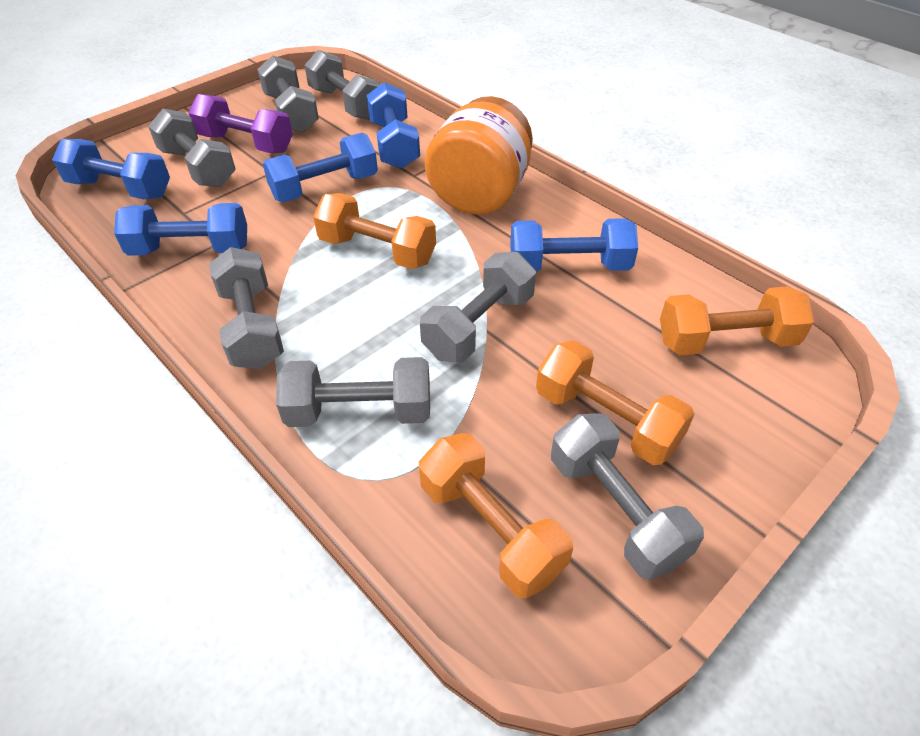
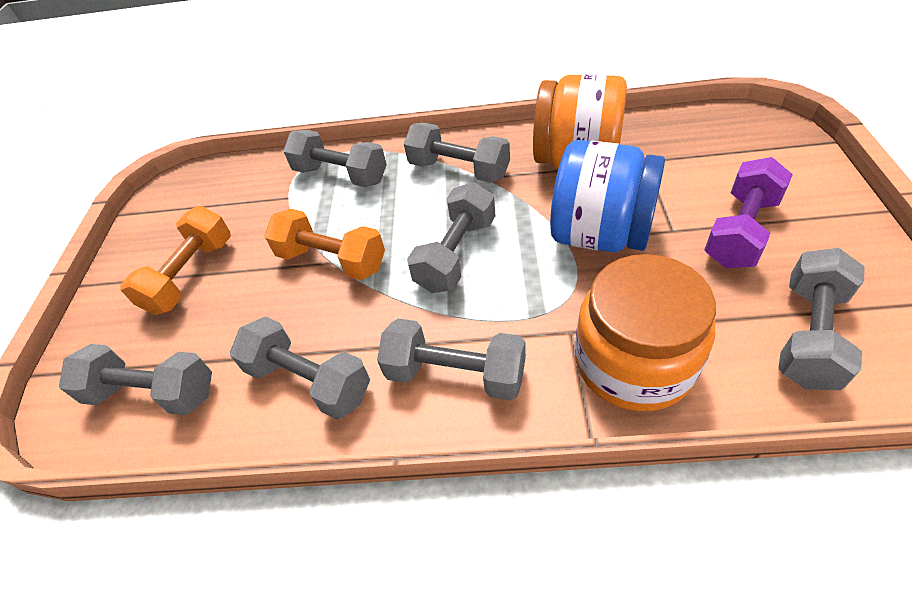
blue dumbbell: 5 -> 0
blue jar: 0 -> 1
orange dumbbell: 4 -> 2
orange jar: 1 -> 2

